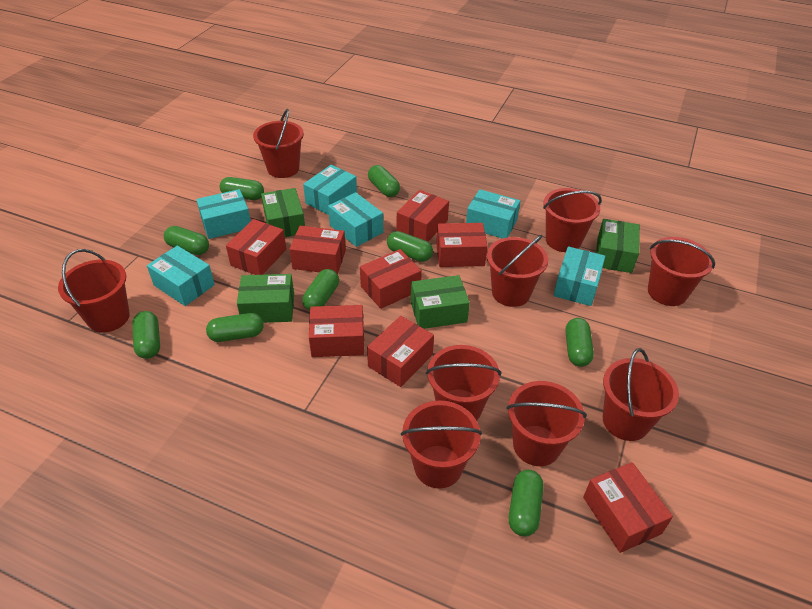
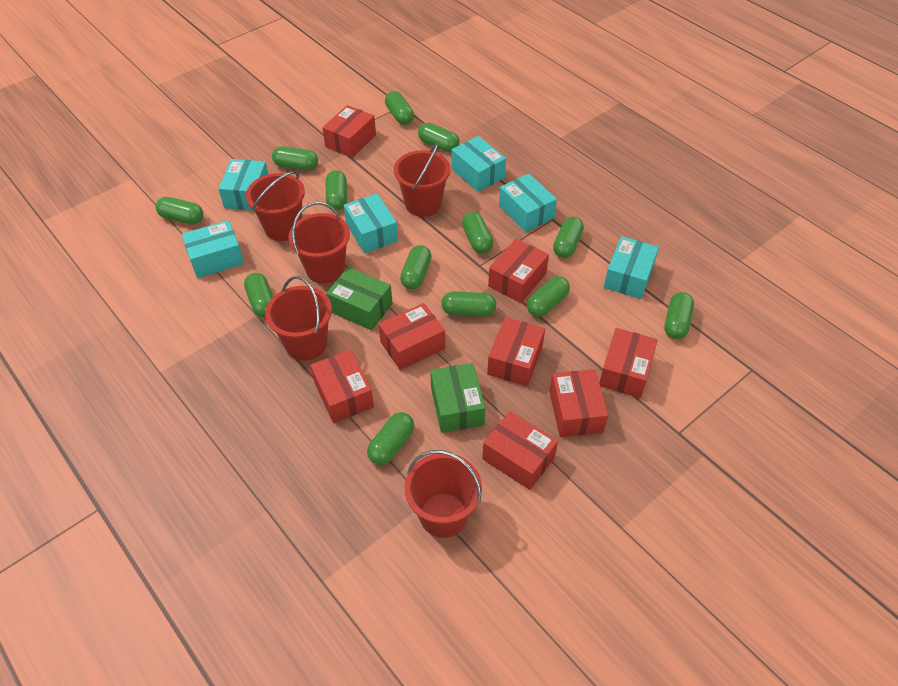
green box: 4 -> 2
green capsule: 9 -> 13
red bucket: 9 -> 5

